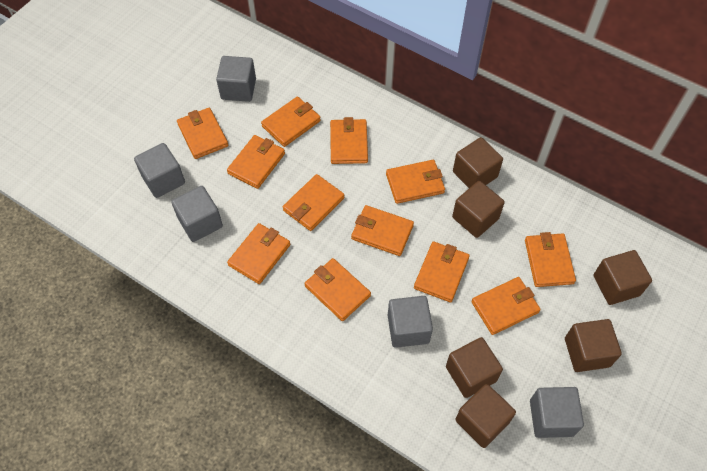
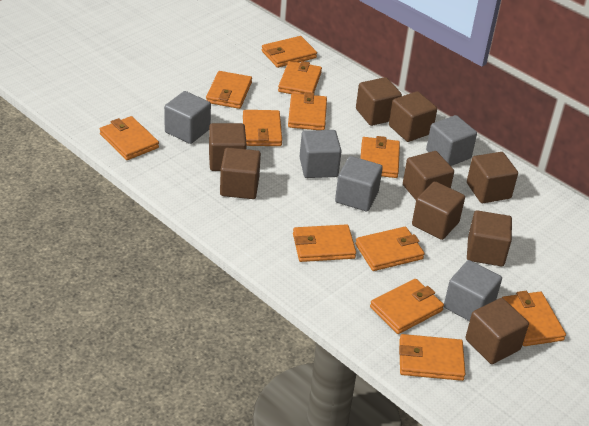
brown cube: 6 -> 9

